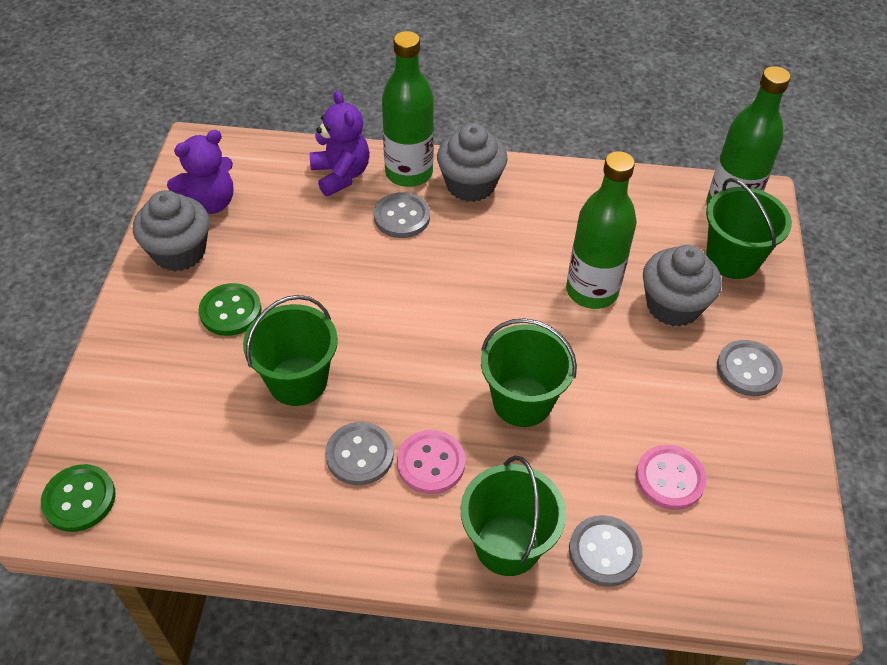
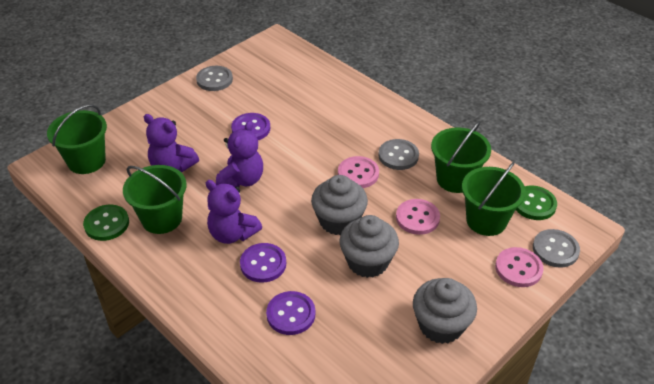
green bottle: 3 -> 0
grey button: 4 -> 3
pink button: 2 -> 3
purple button: 0 -> 3
purple teddy bear: 2 -> 3

